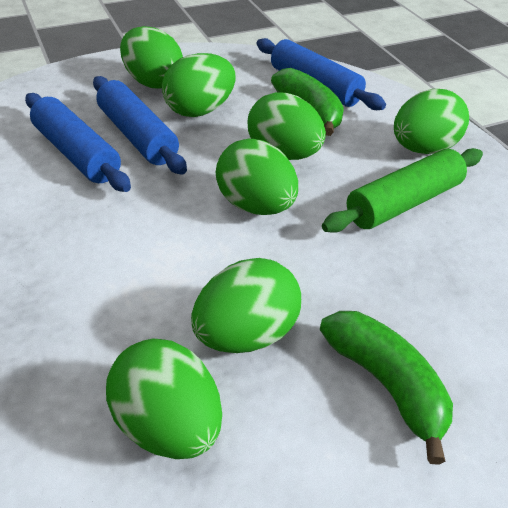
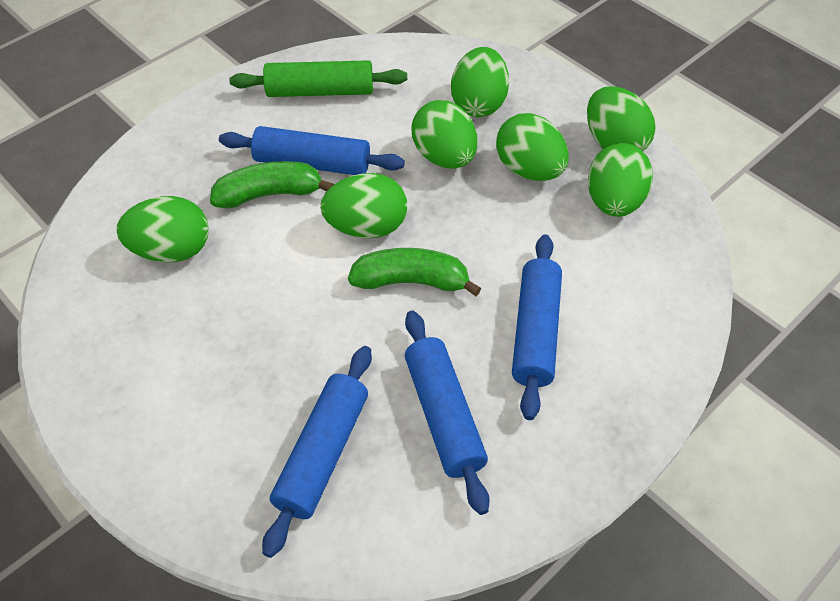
blue rolling pin: 3 -> 4

